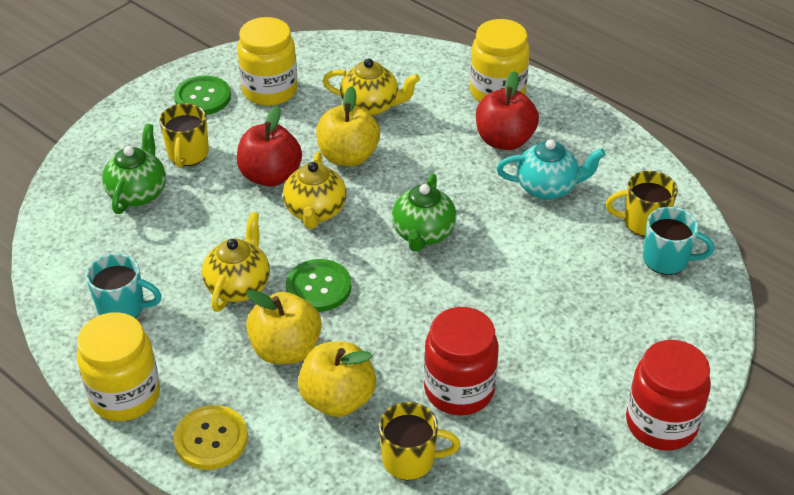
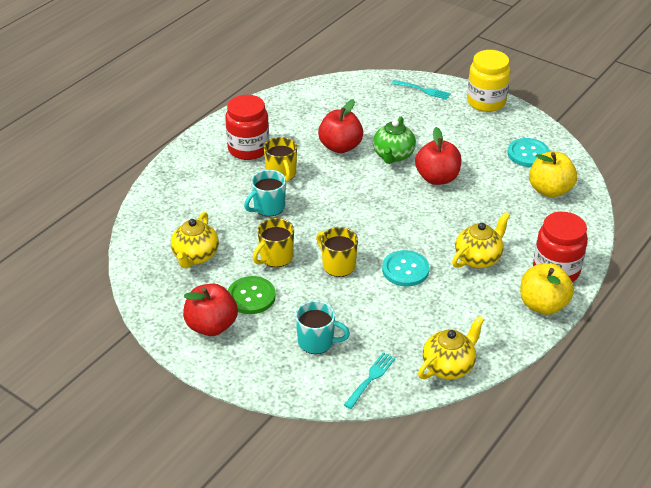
green button: 2 -> 1
green teapot: 2 -> 1
red apple: 2 -> 3
turquoise button: 0 -> 2
turquoise fork: 0 -> 2
turquoise teapot: 1 -> 0
yellow apple: 3 -> 2
yellow button: 1 -> 0
yellow jar: 3 -> 1

